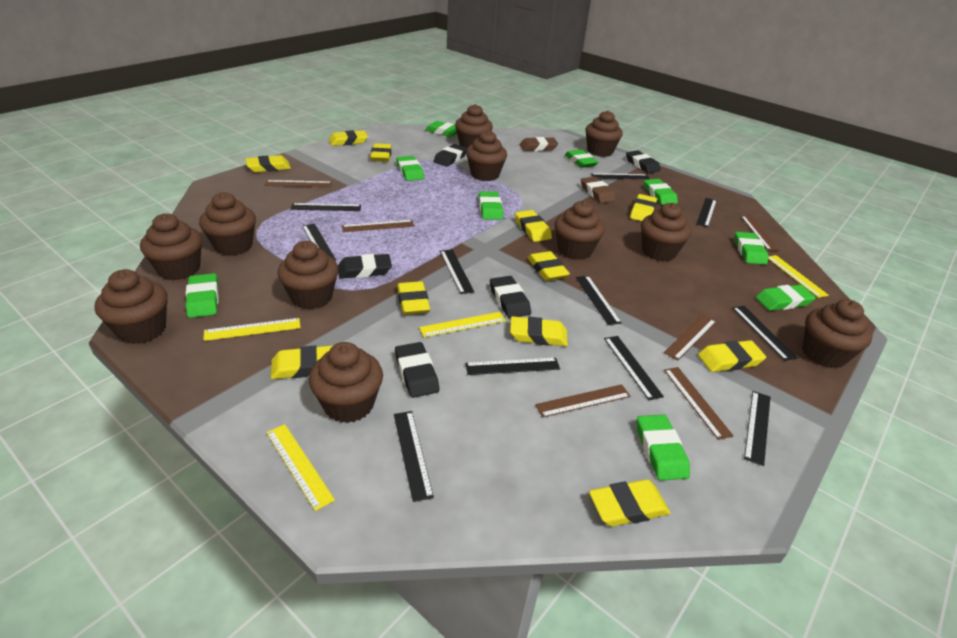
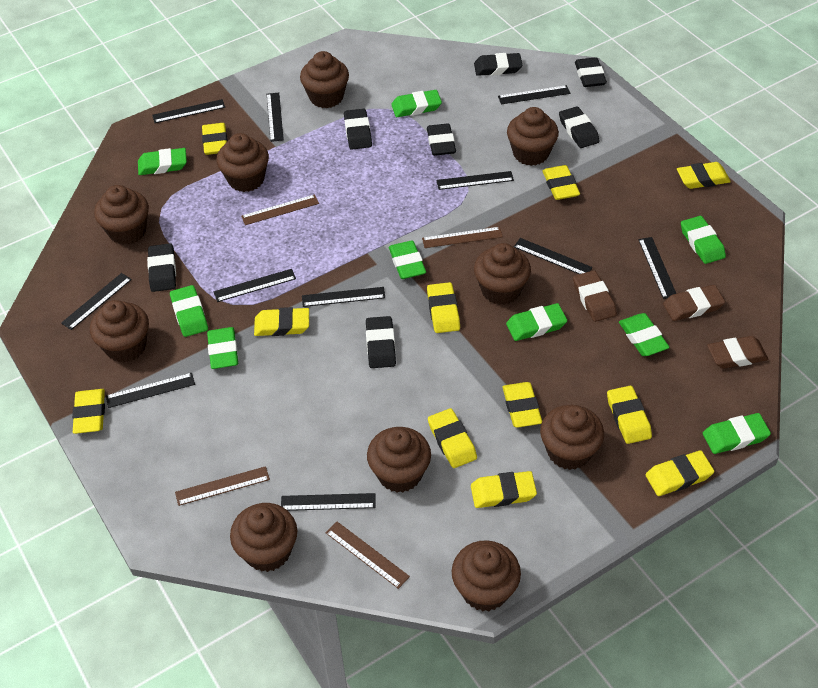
black eraser: 5 -> 7
brown cupcake: 11 -> 10
brown eraser: 2 -> 3
brown ruler: 6 -> 4
yellow ruler: 4 -> 0

